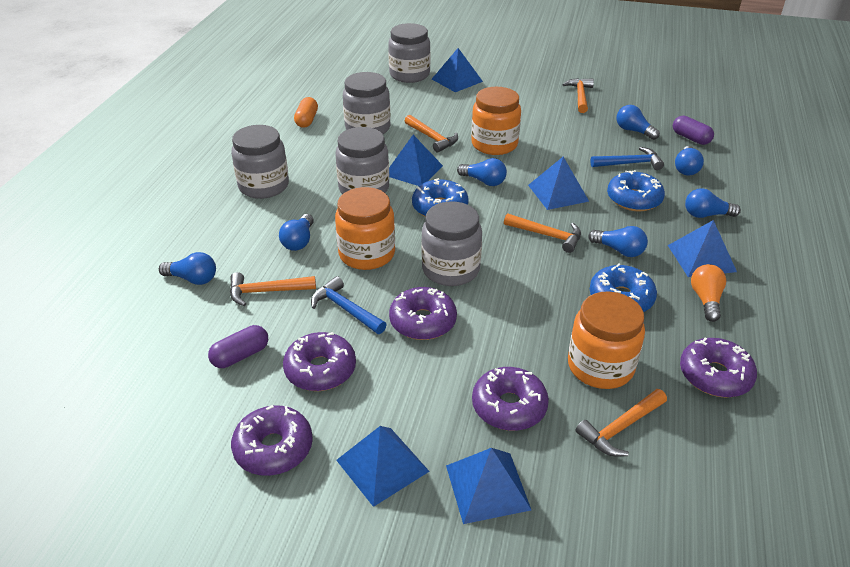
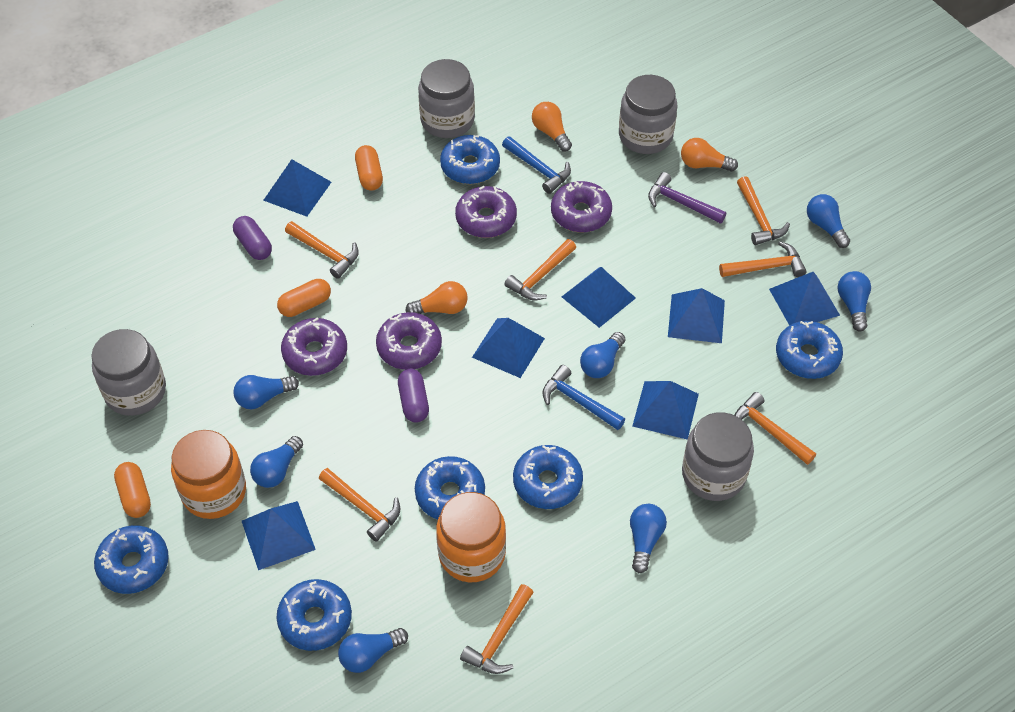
blue donut: 3 -> 6
blue pyramid: 6 -> 7
grey jar: 5 -> 4
orange capsule: 1 -> 3
orange hammer: 5 -> 7
orange jar: 3 -> 2
orange light bulb: 1 -> 3
purple donut: 5 -> 4
purple hammer: 0 -> 1

